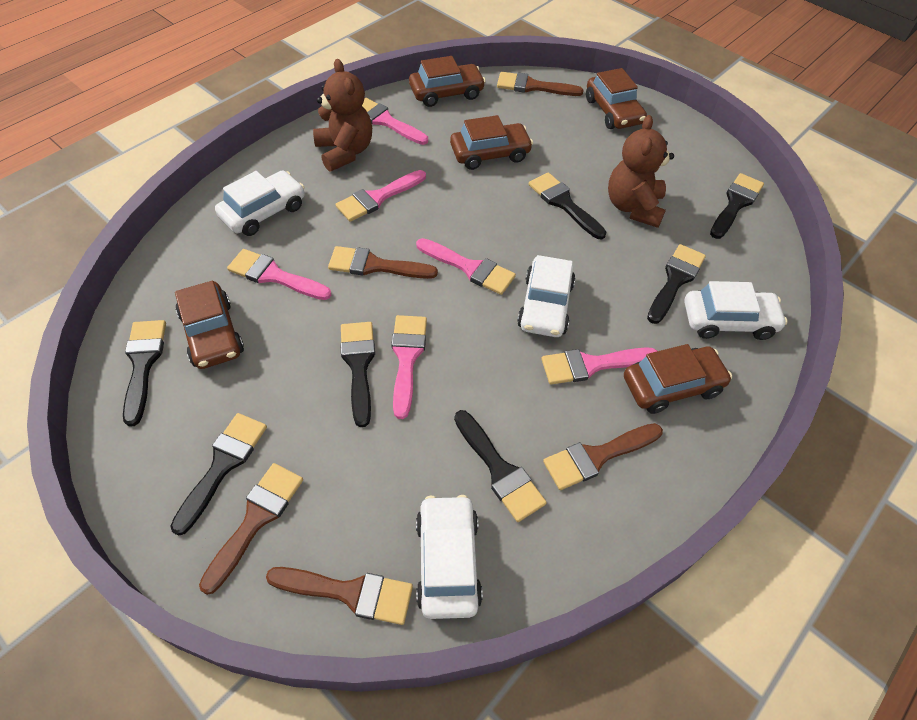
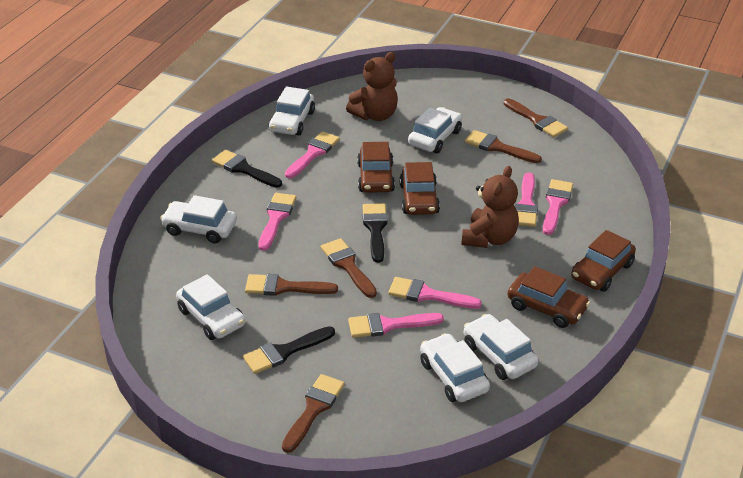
black brush: 7 -> 3
brown car: 5 -> 4
white car: 4 -> 6

